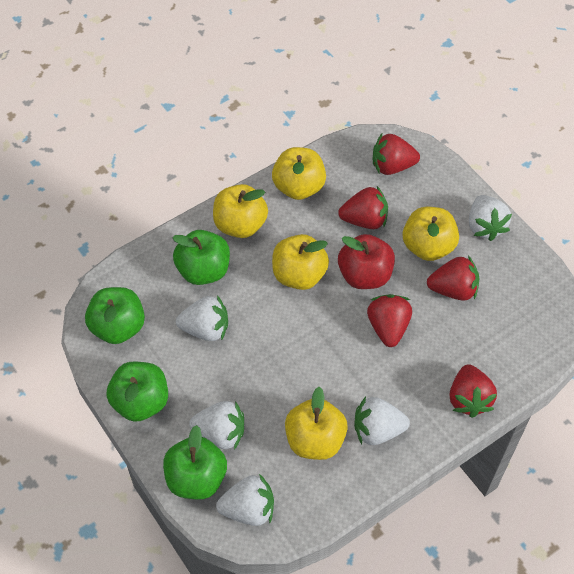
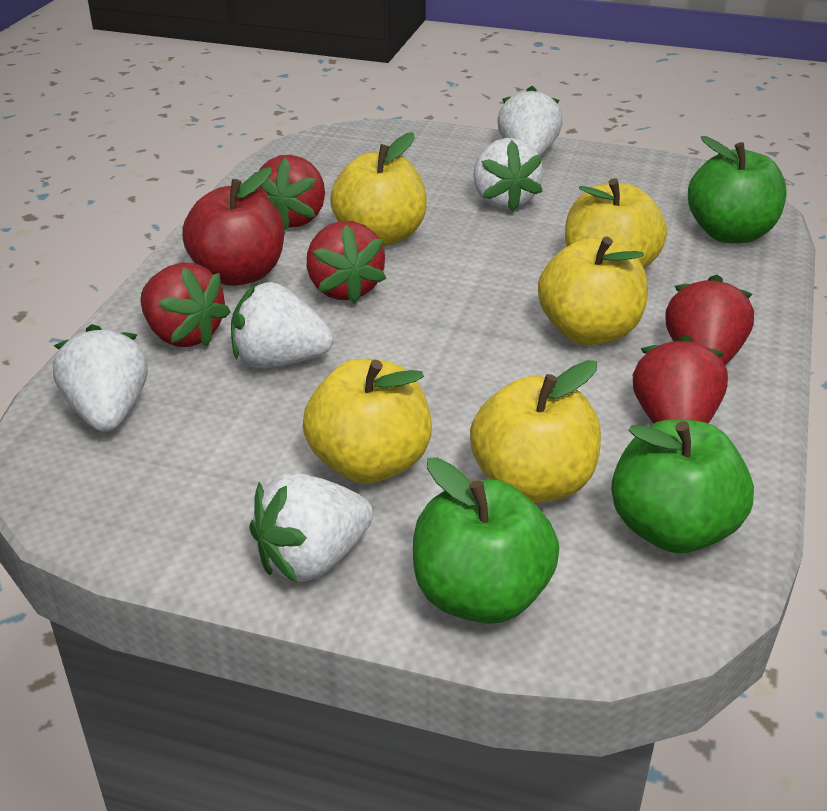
green apple: 4 -> 3

